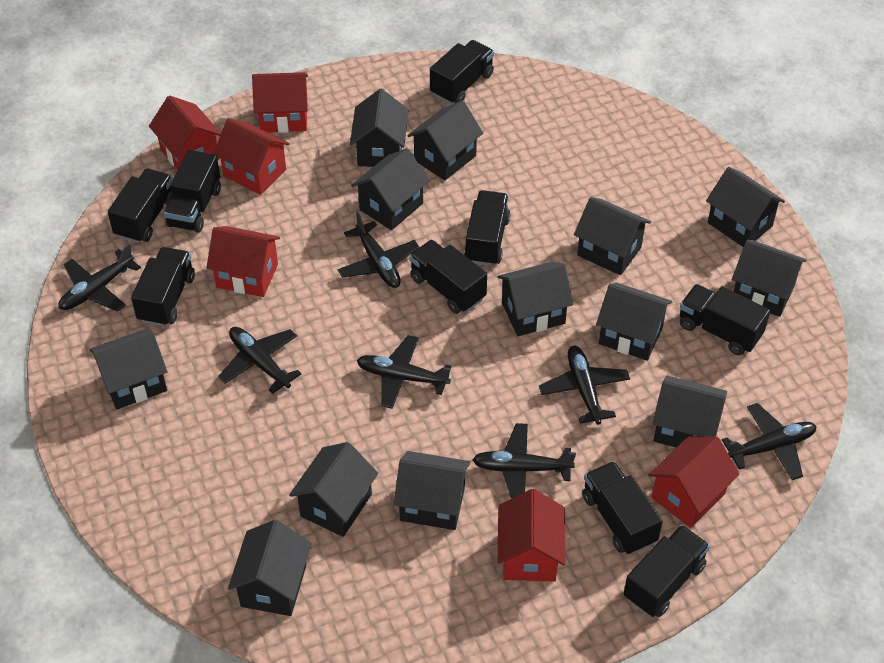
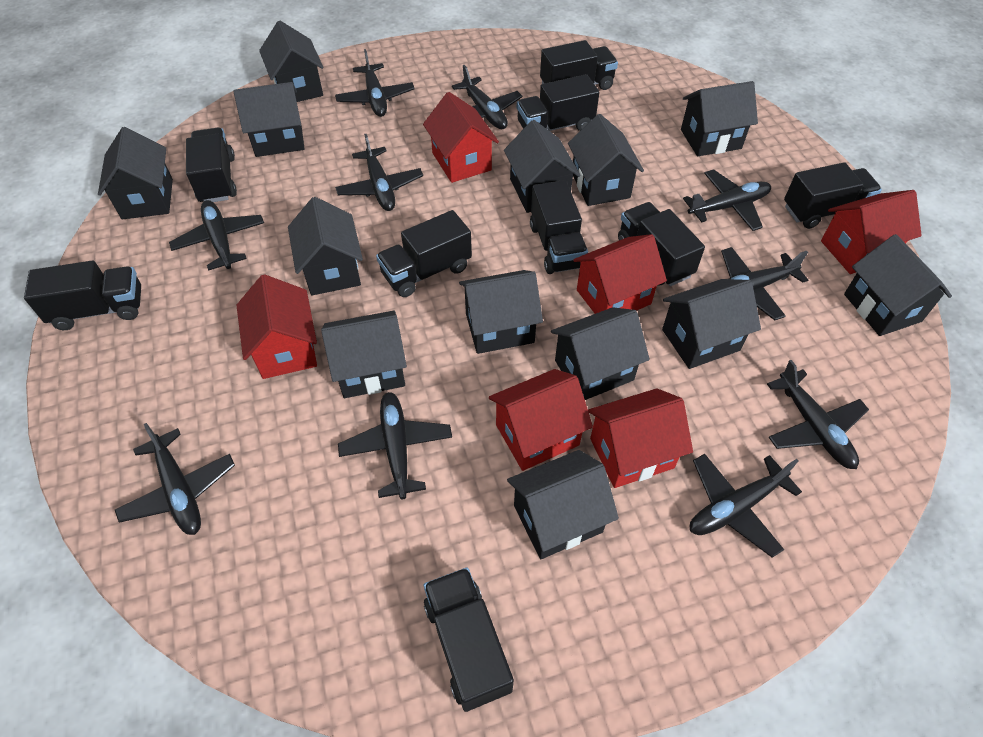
black plane: 7 -> 10

